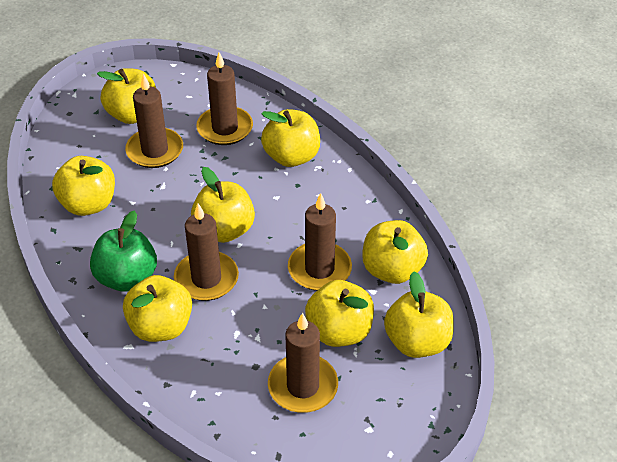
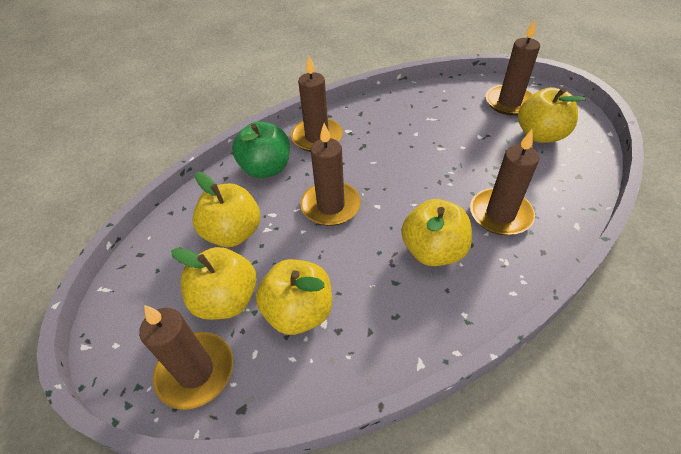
yellow apple: 8 -> 5

